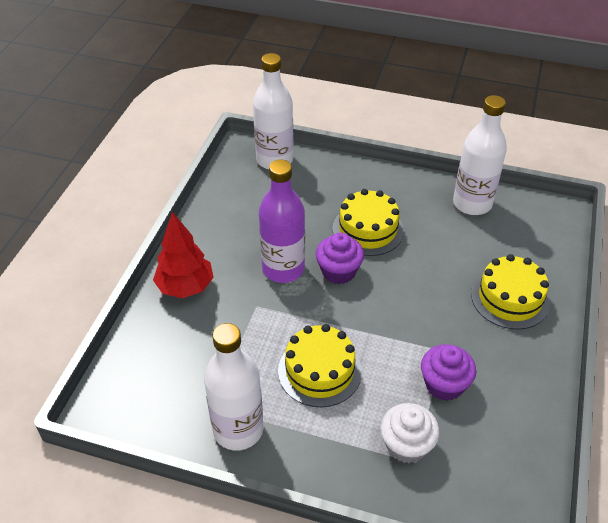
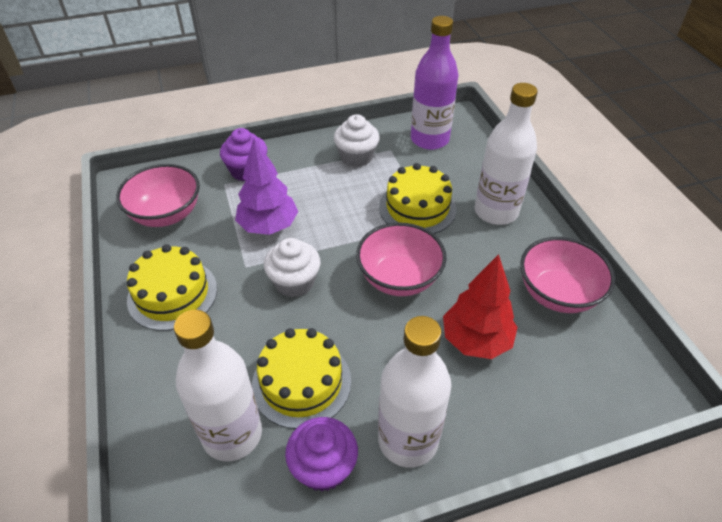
pink bowl: 0 -> 3
purple tree: 0 -> 1
white cupcake: 1 -> 2

